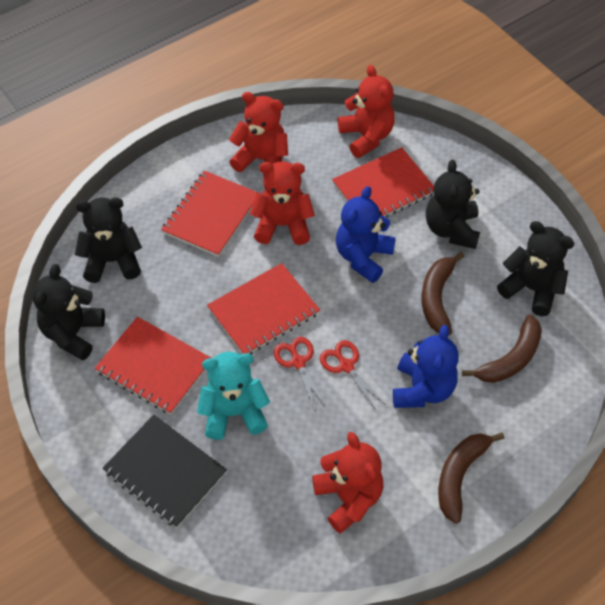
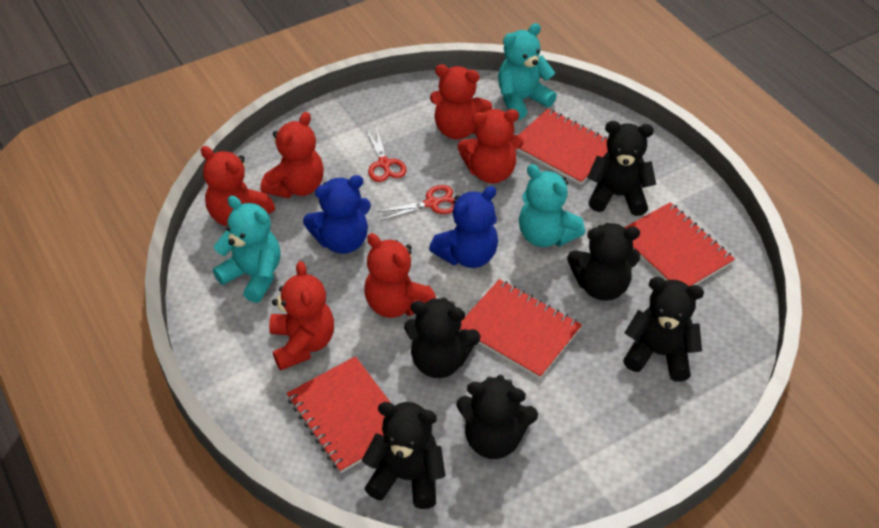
black notebook: 1 -> 0
black teddy bear: 4 -> 6
brown banana: 3 -> 0
red teddy bear: 4 -> 6
turquoise teddy bear: 1 -> 3

